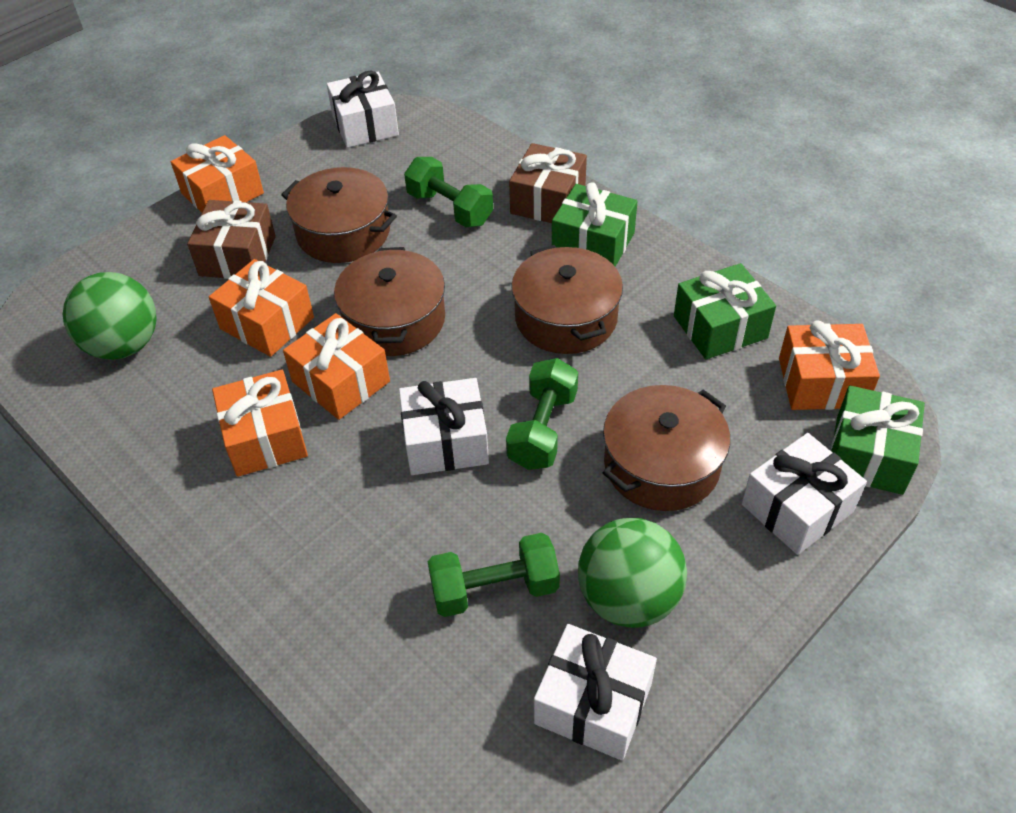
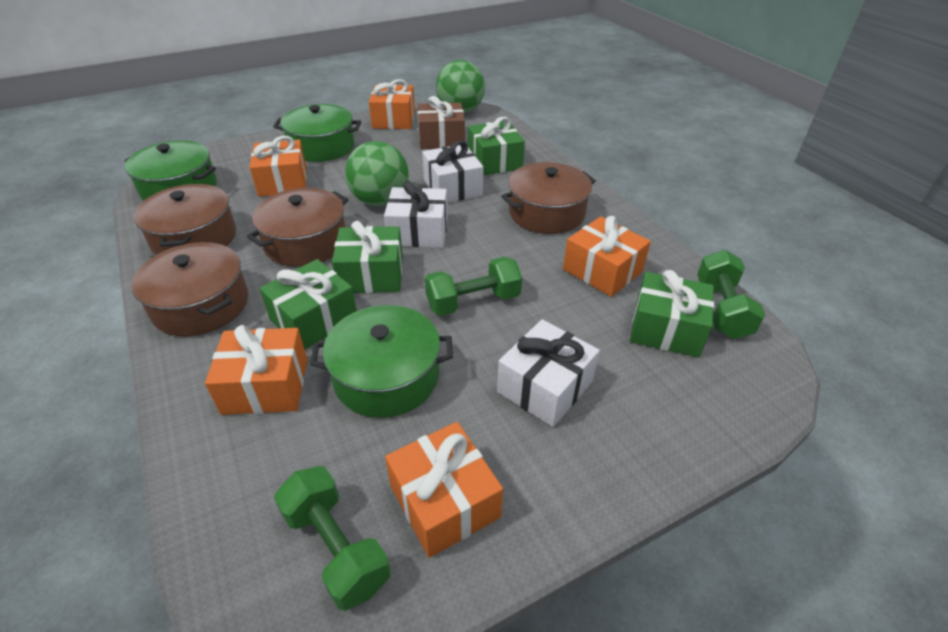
brown gift: 2 -> 1
green gift: 3 -> 4
green pot: 0 -> 3
white gift: 4 -> 3

